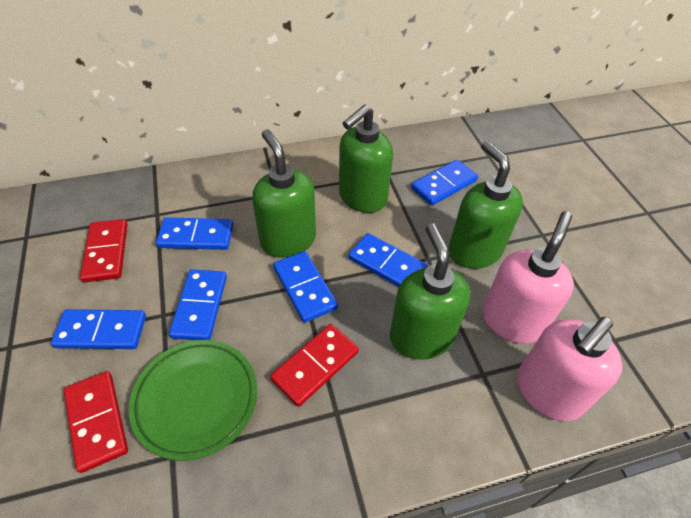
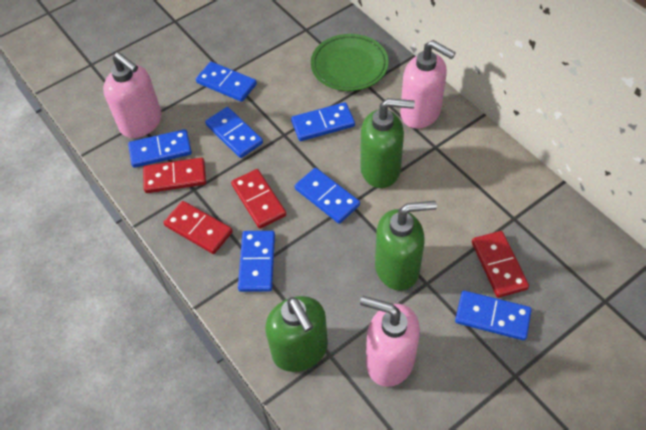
blue domino: 6 -> 7
green soap dispenser: 4 -> 3
pink soap dispenser: 2 -> 3
red domino: 3 -> 4

